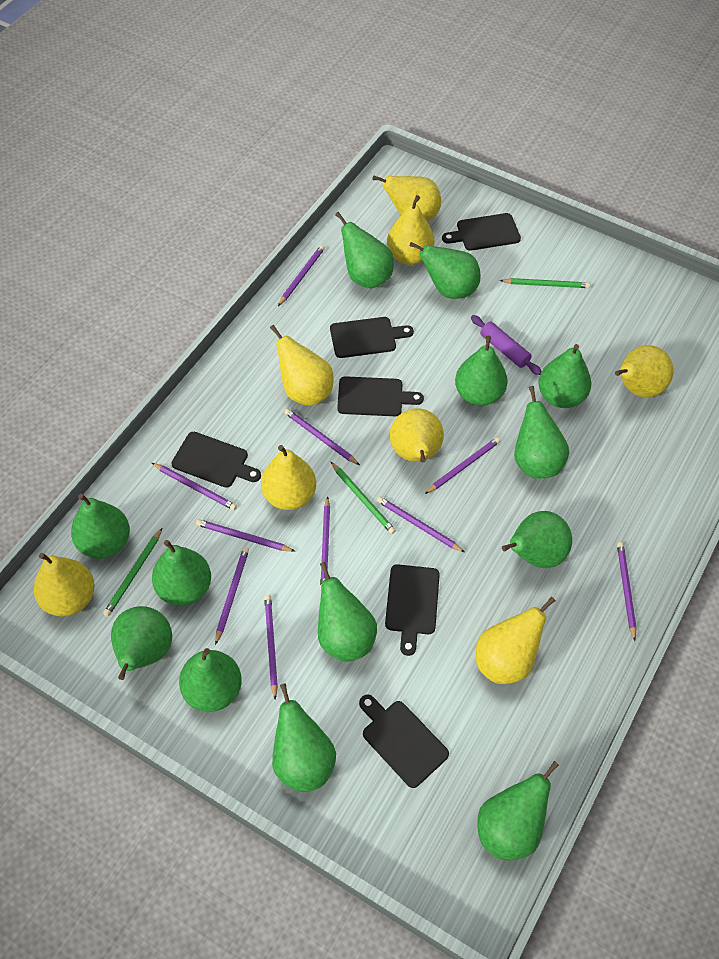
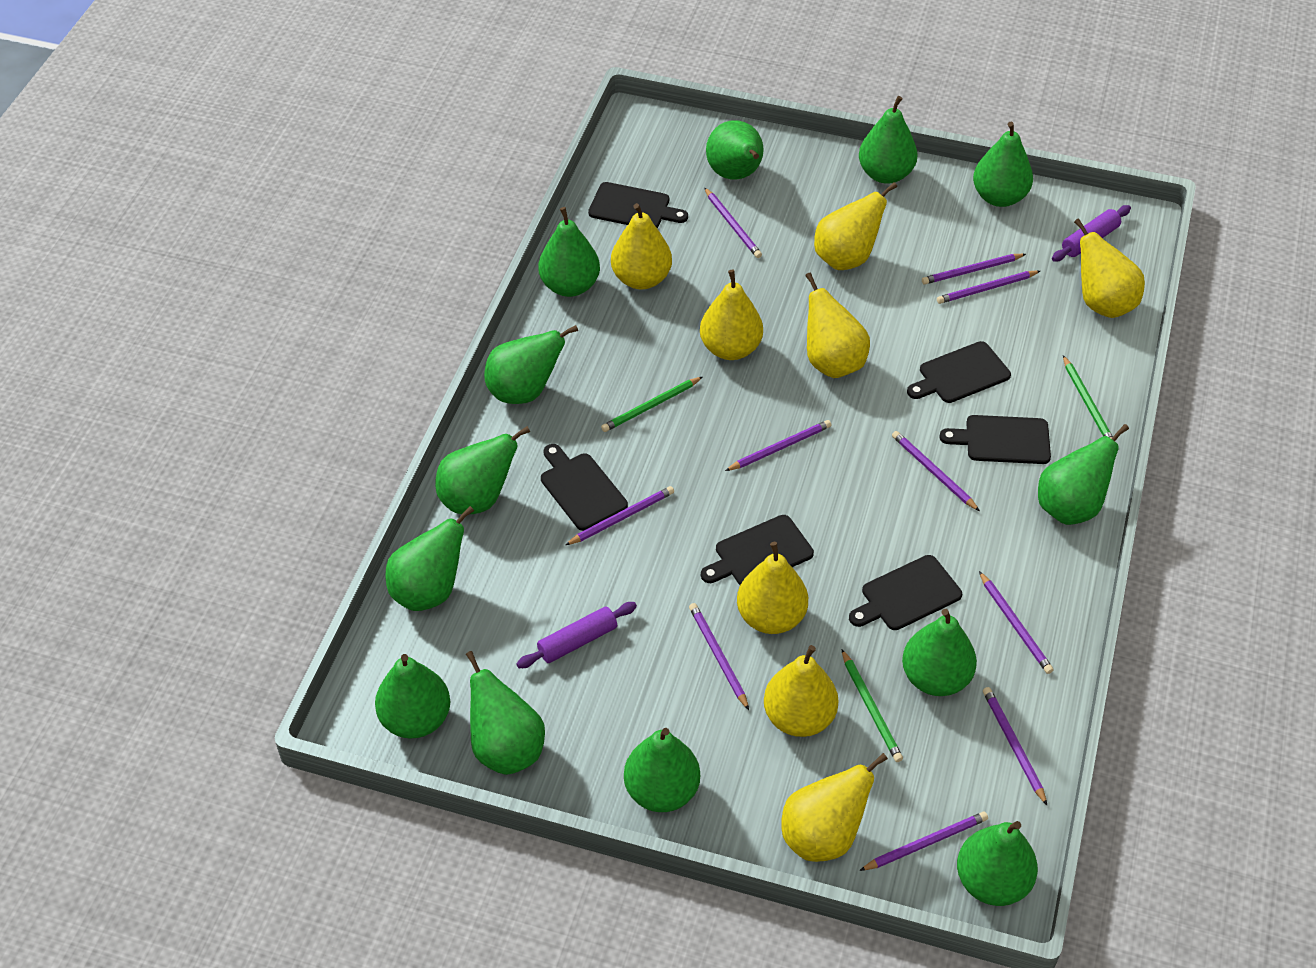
purple rolling pin: 1 -> 2

